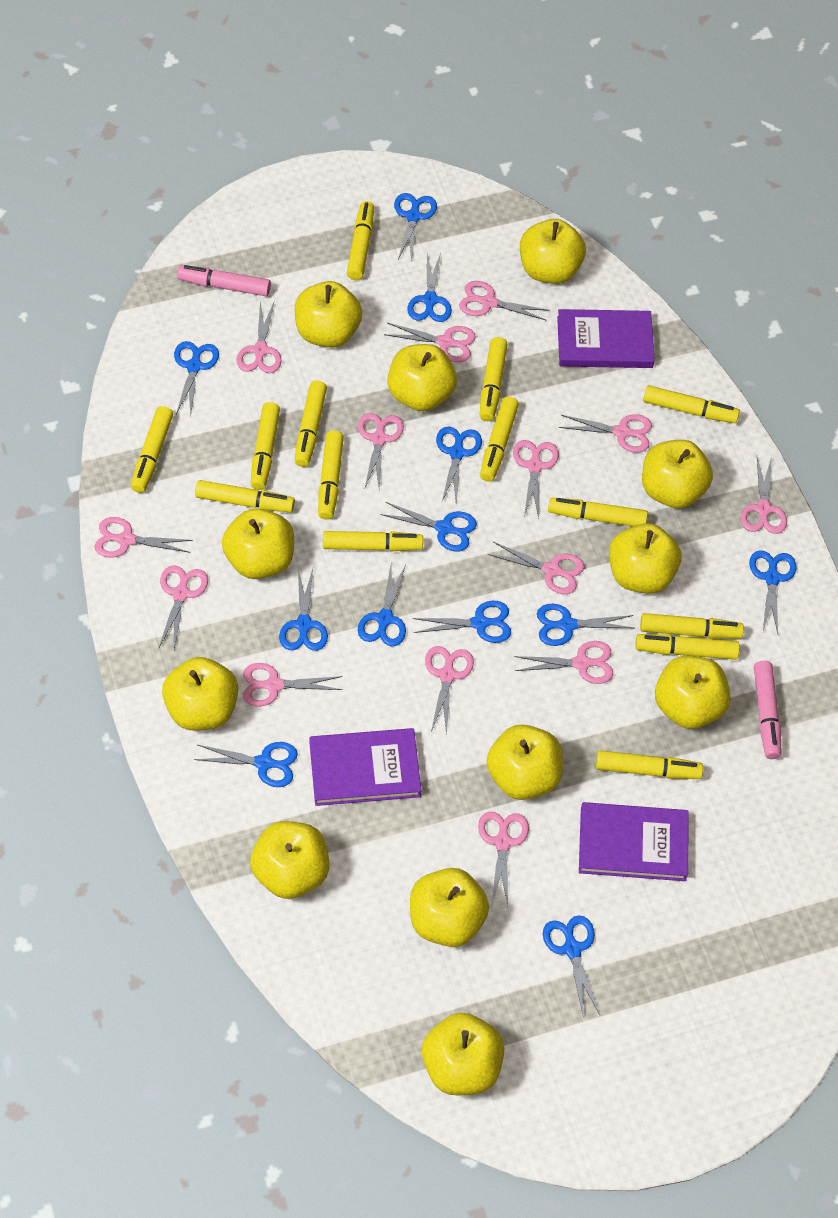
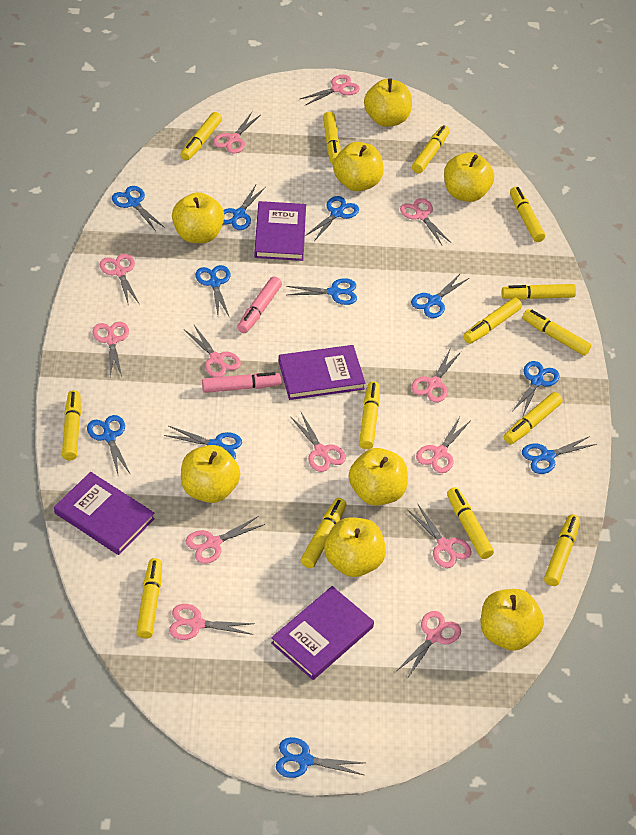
blue scissors: 12 -> 11
pink scissors: 14 -> 13
purple book: 3 -> 4
yellow apple: 12 -> 8

